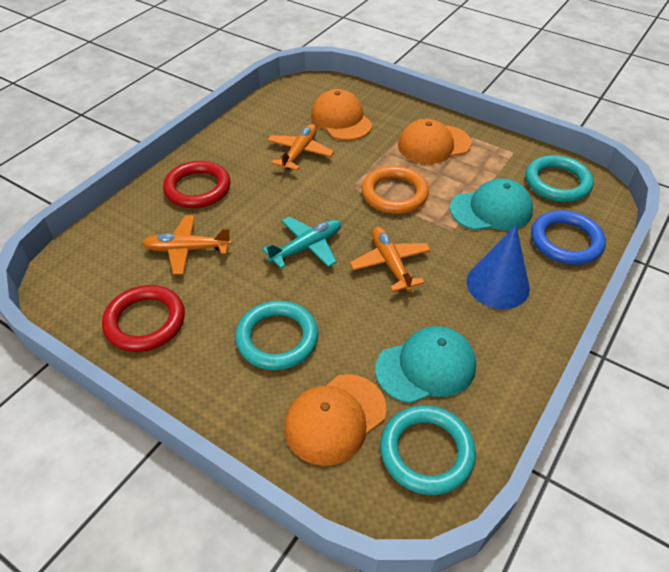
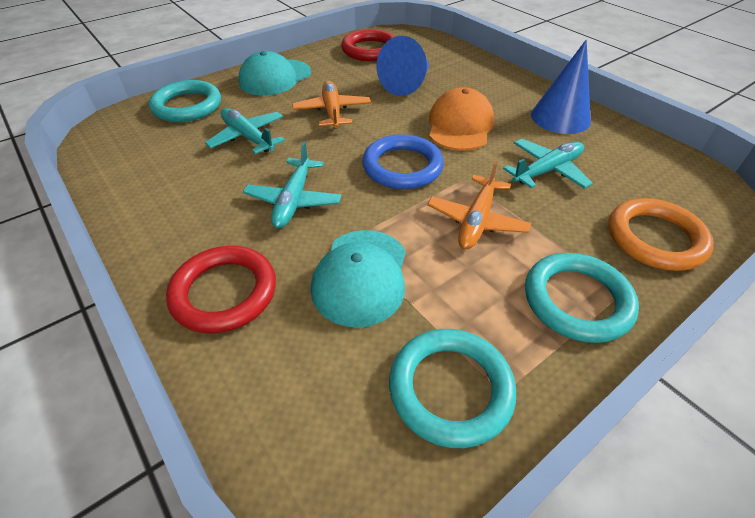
blue cone: 1 -> 2
orange cap: 3 -> 1
orange plane: 3 -> 2
turquoise plane: 1 -> 3

